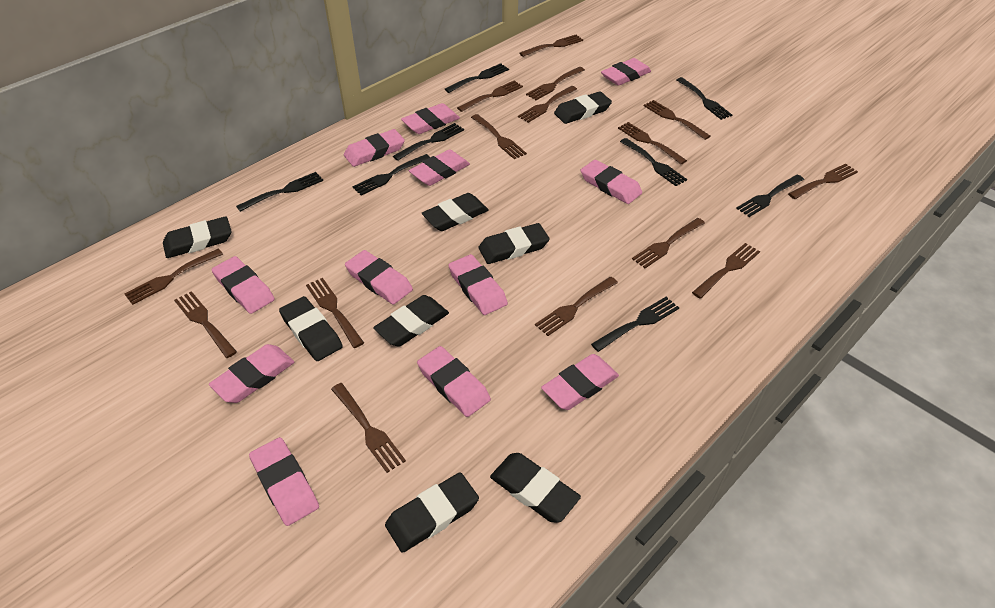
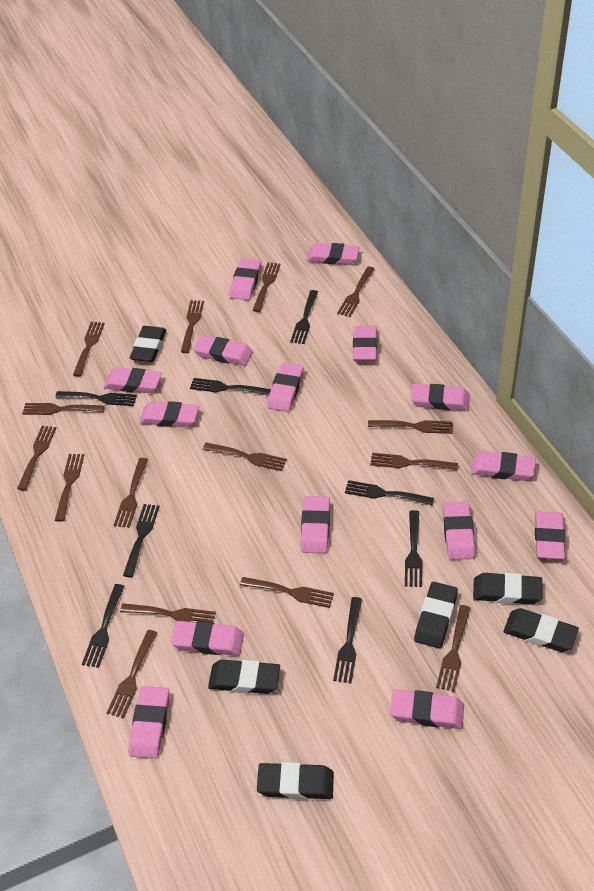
black eraser: 8 -> 6
pink eraser: 12 -> 15

